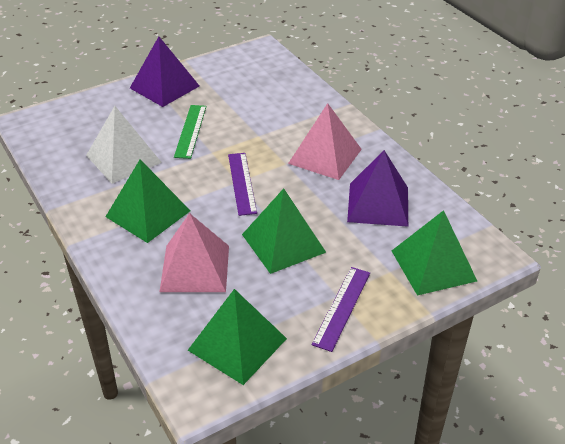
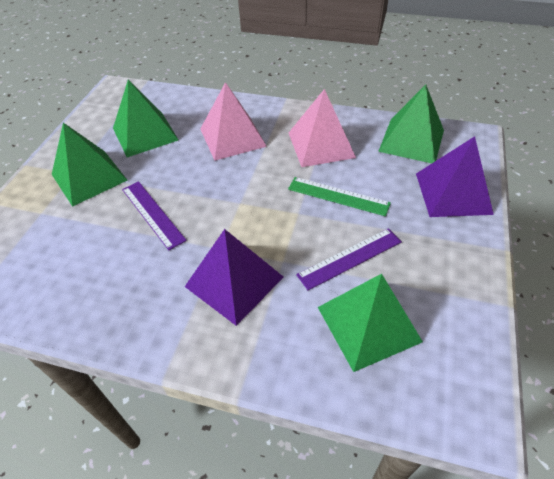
white pyramid: 1 -> 0

